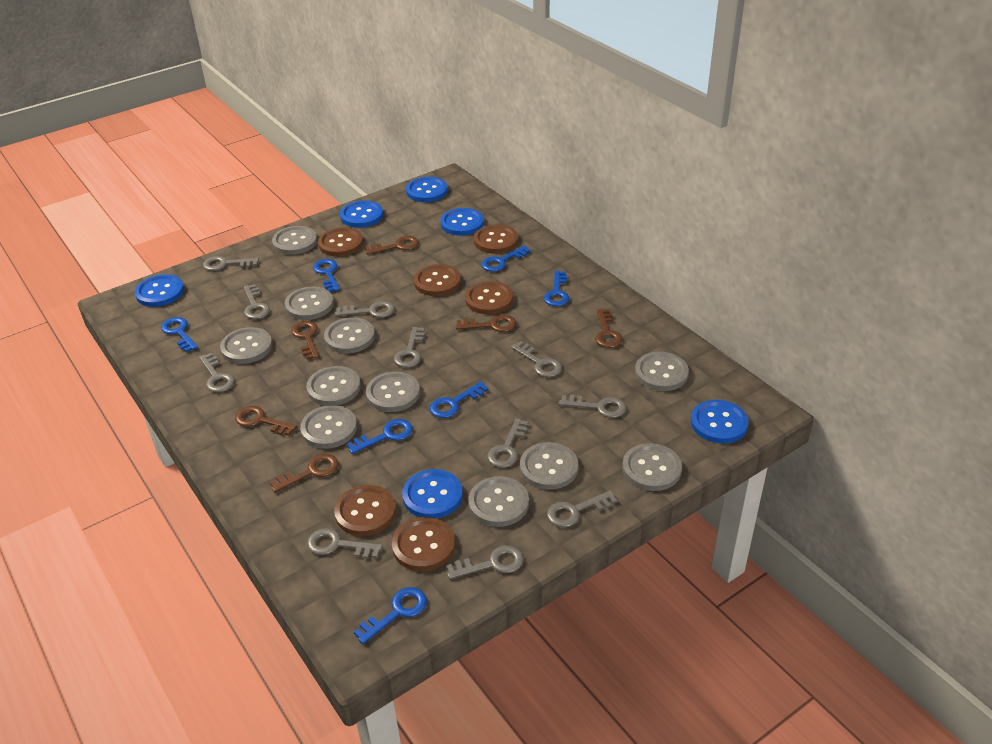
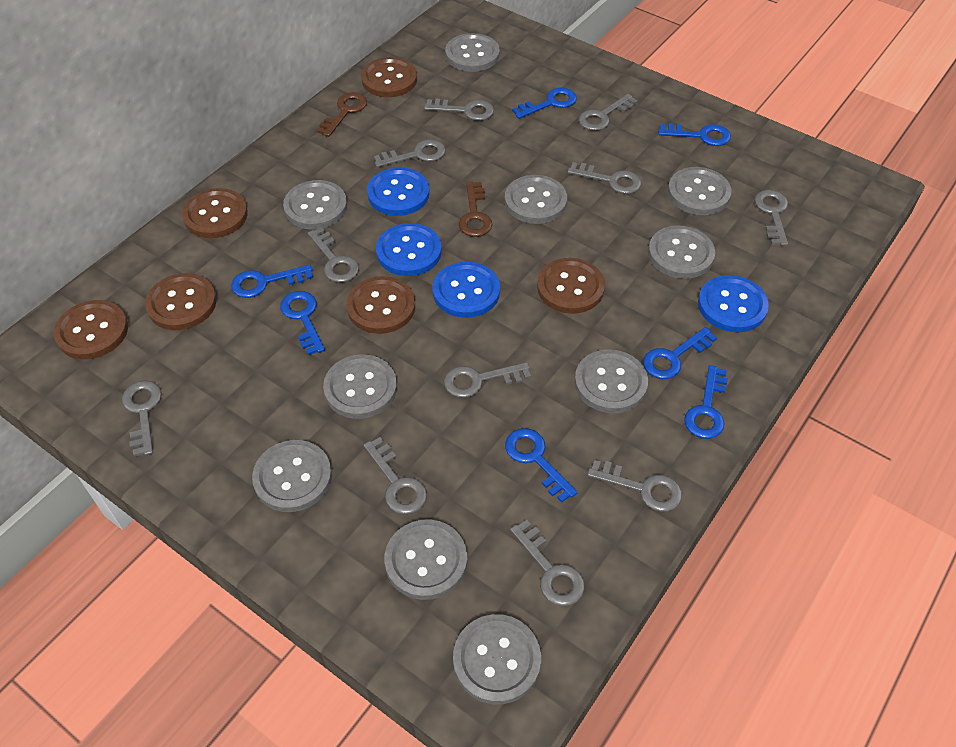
blue button: 6 -> 4
brown key: 6 -> 2
grey button: 11 -> 10

